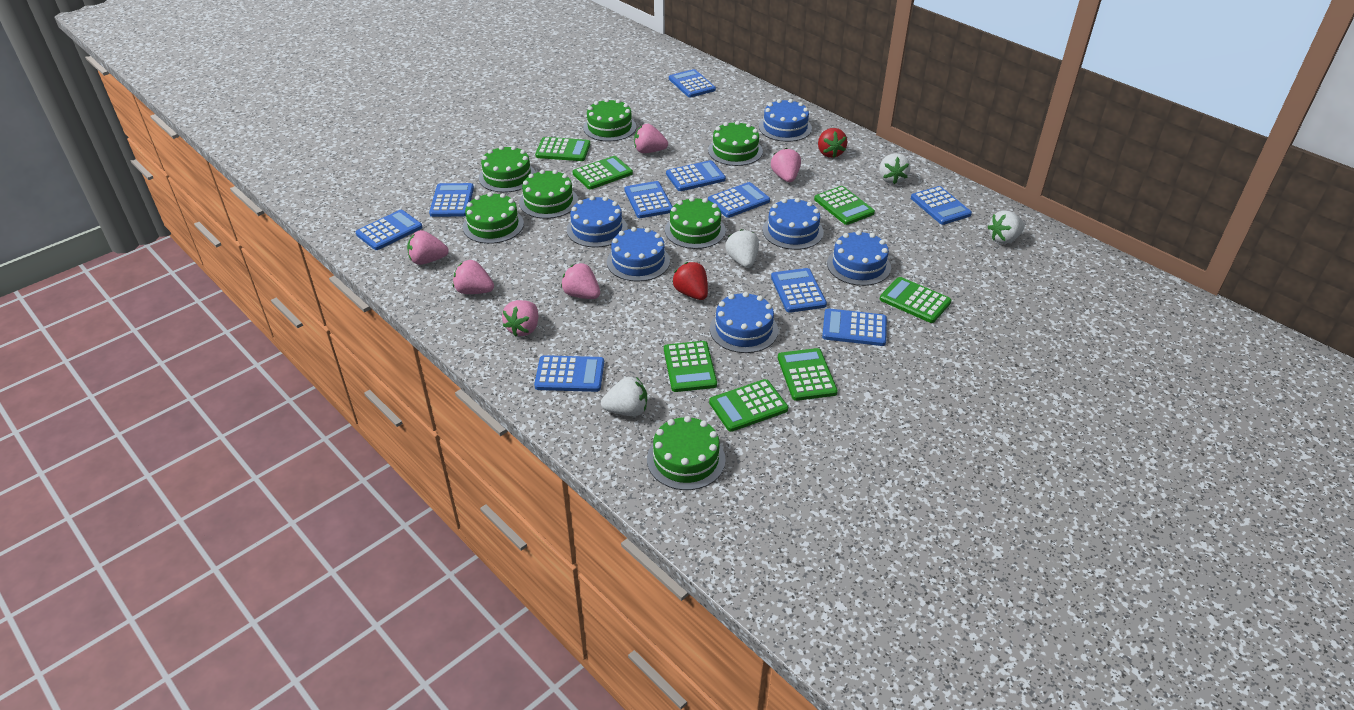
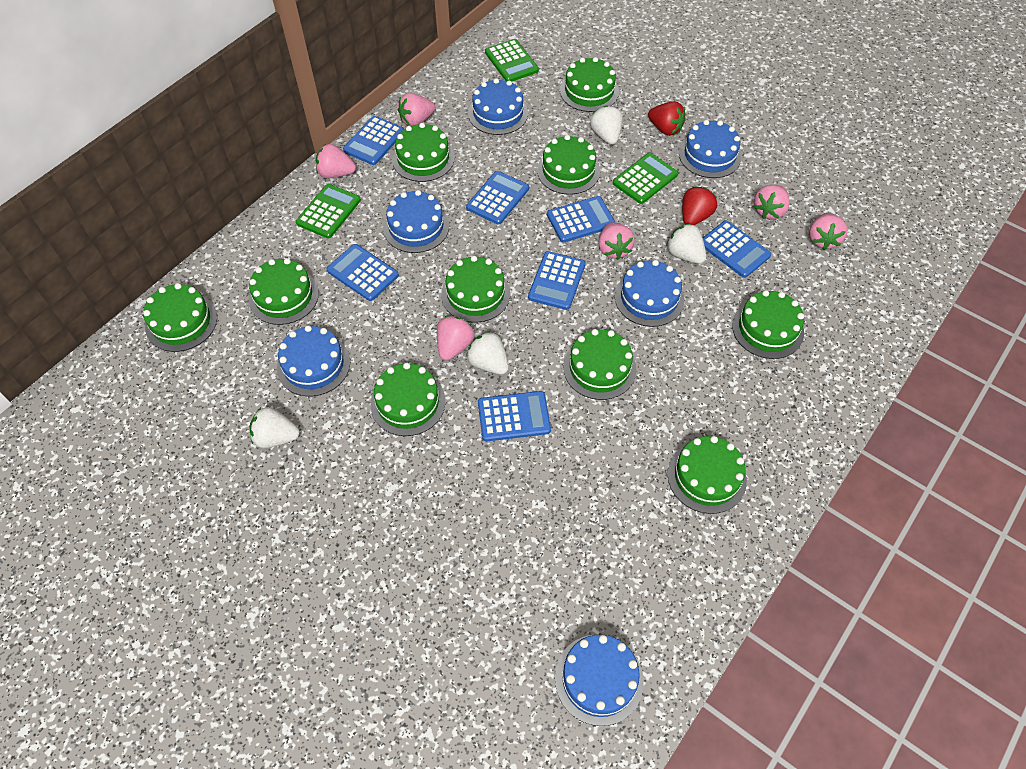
blue calculator: 10 -> 7
green cake: 7 -> 10
green calculator: 7 -> 3

